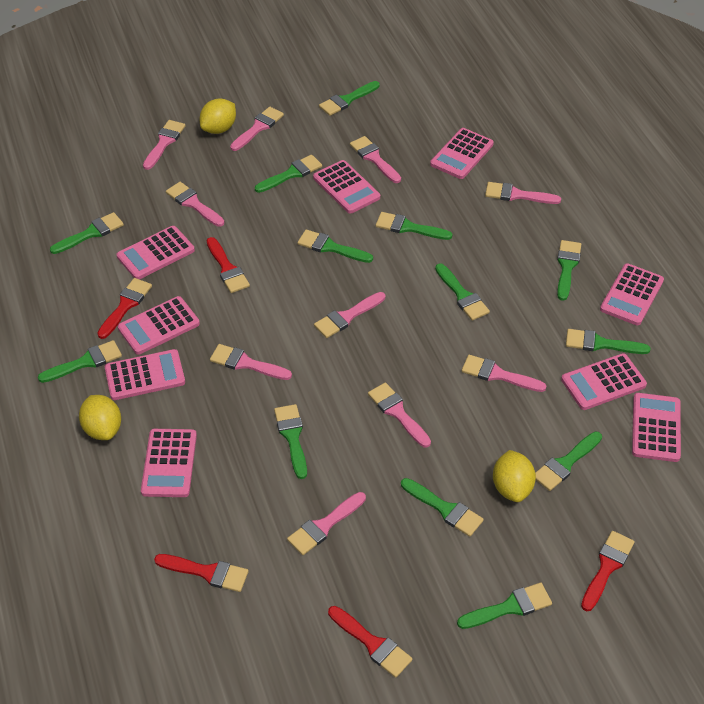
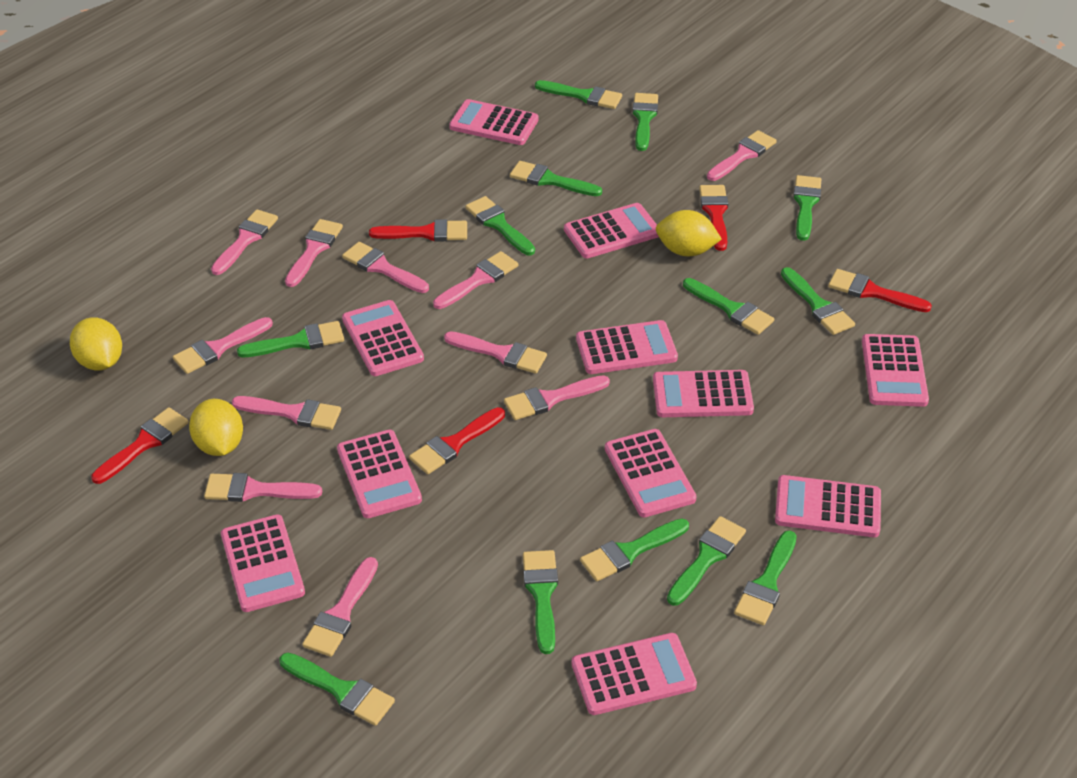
pink brush: 10 -> 11
pink calculator: 9 -> 11

